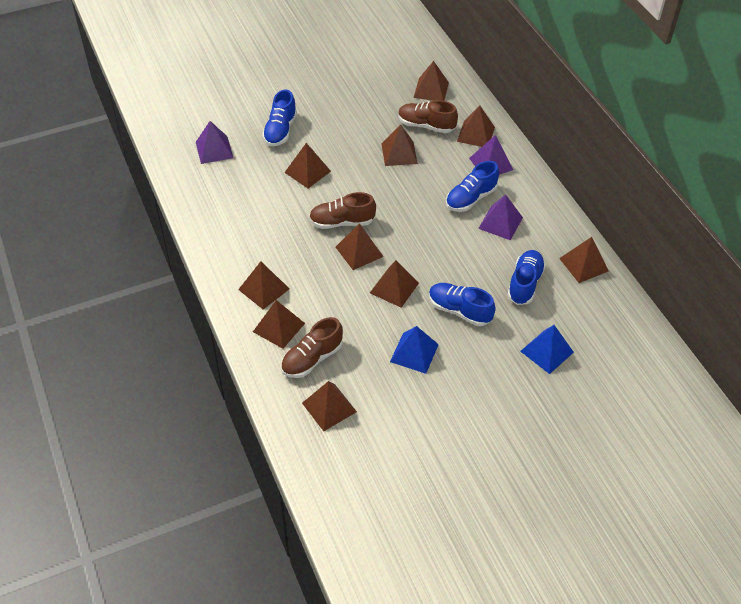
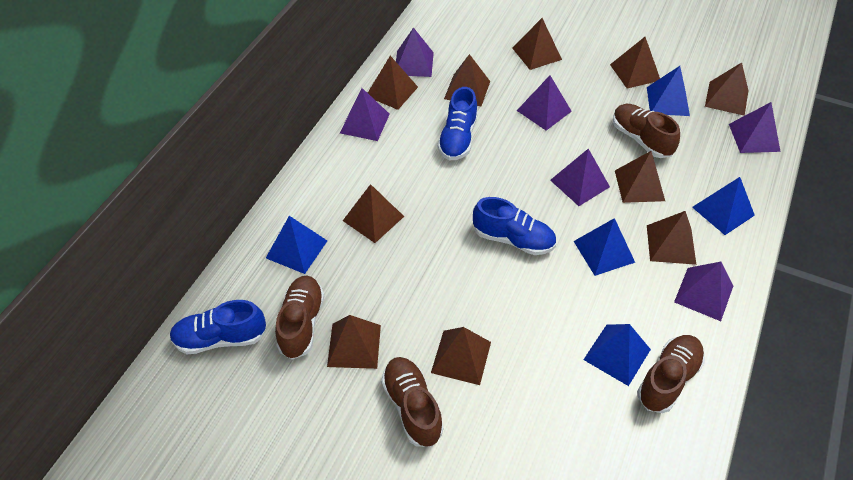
blue pyramid: 2 -> 5
blue shoe: 4 -> 3
brown shoe: 3 -> 4
purple pyramid: 3 -> 6

